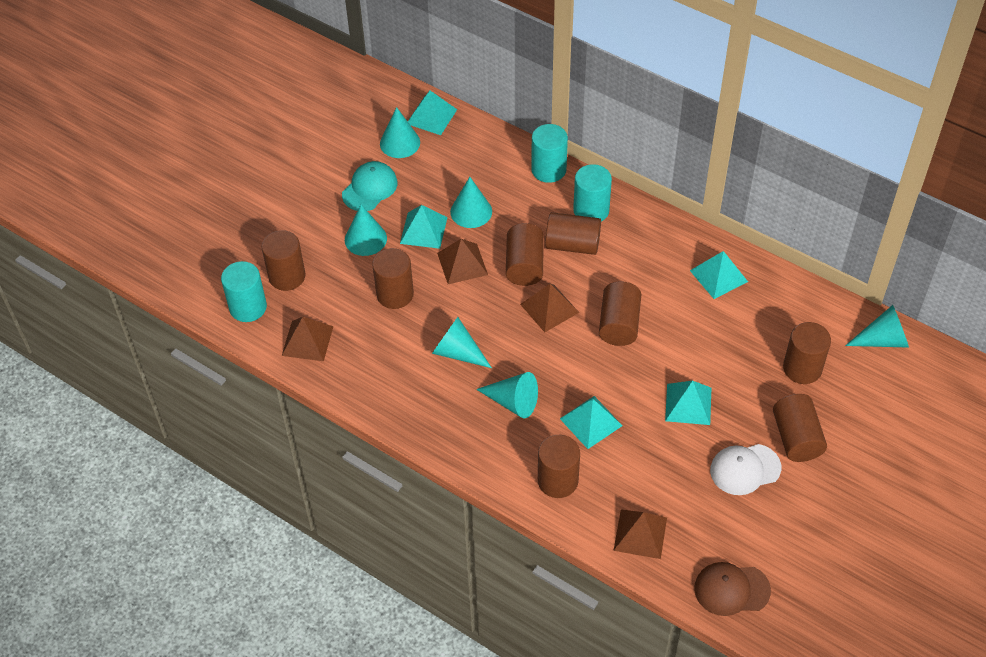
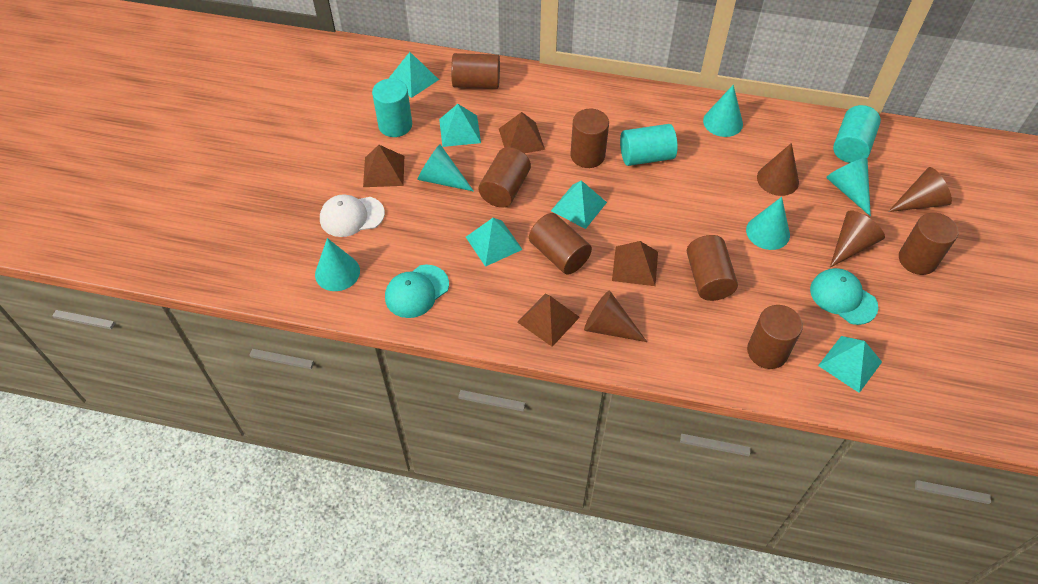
brown cap: 1 -> 0
brown cone: 0 -> 4
brown cylinder: 8 -> 7
turquoise cap: 1 -> 2
turquoise cone: 6 -> 5

